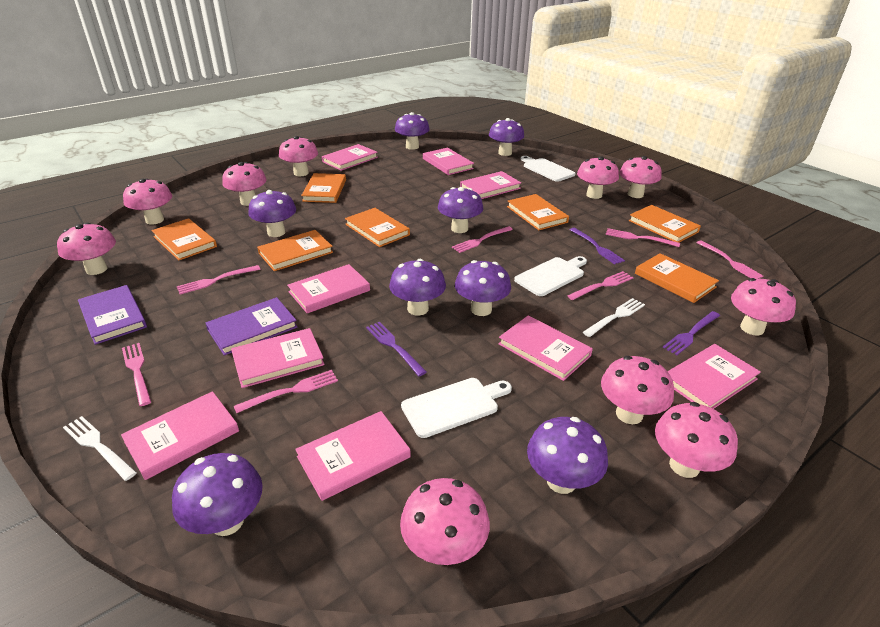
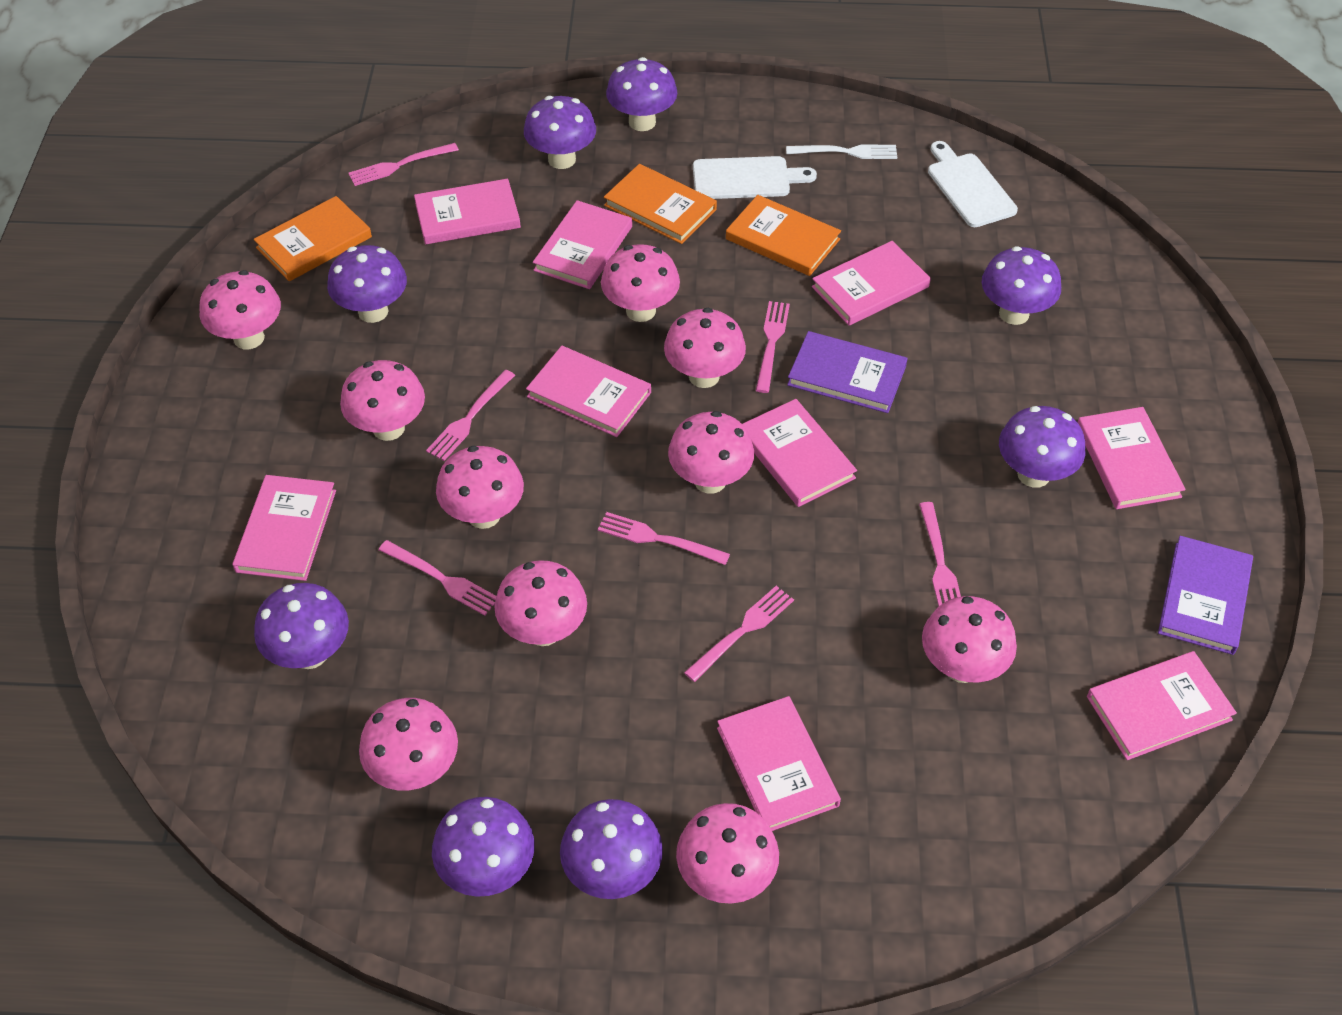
orange book: 7 -> 3
purple fork: 3 -> 0
white cutting board: 3 -> 2
white fork: 2 -> 1

